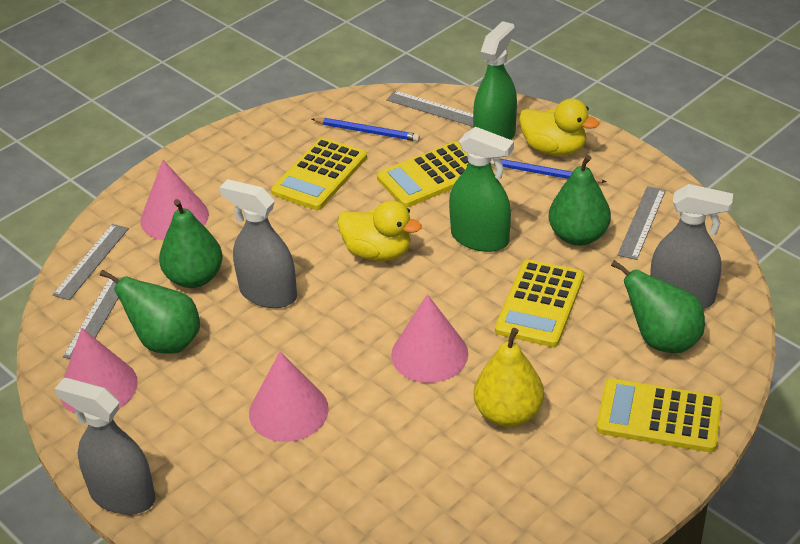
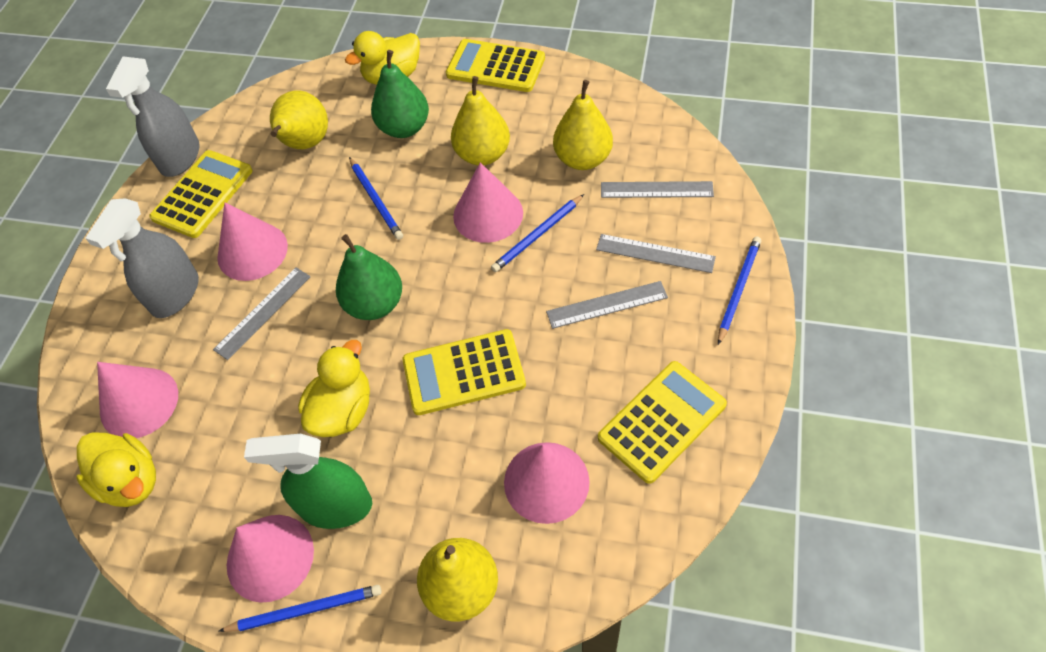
blue pencil: 2 -> 4
green pear: 4 -> 2
green spray bottle: 2 -> 1
grey spray bottle: 3 -> 2
pink cone: 4 -> 5
yellow duck: 2 -> 3
yellow pear: 1 -> 4

